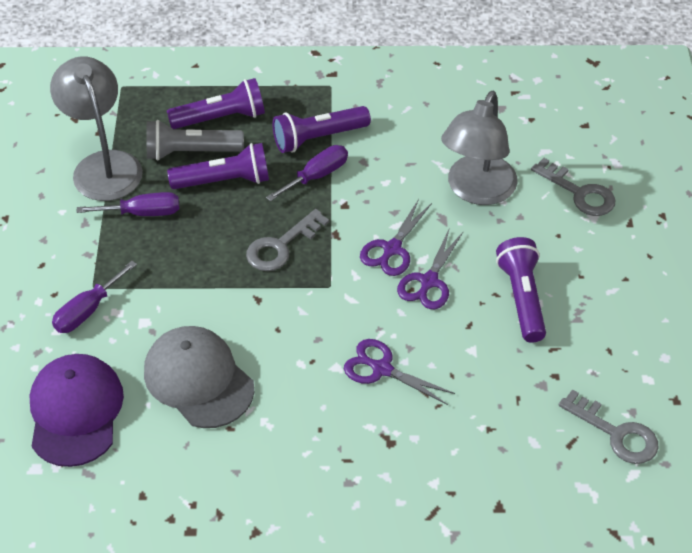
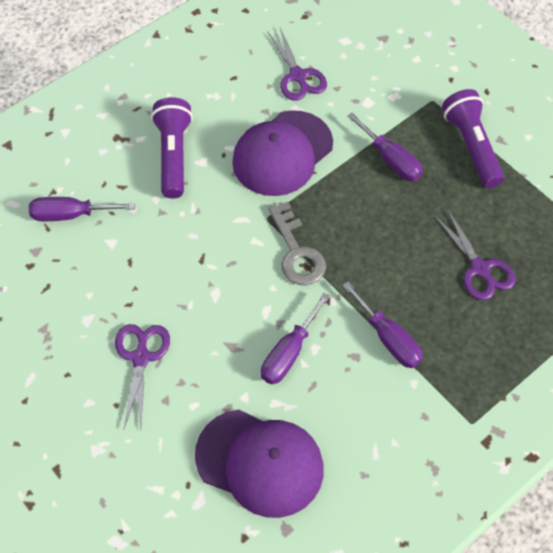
grey cap: 1 -> 0
grey flashlight: 1 -> 0
grey key: 3 -> 1
grey lamp: 2 -> 0
purple cap: 1 -> 2
purple flashlight: 4 -> 2
purple screwdriver: 3 -> 4

